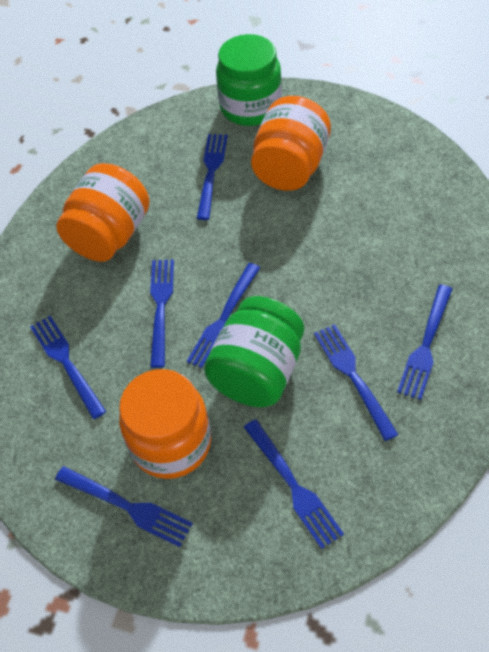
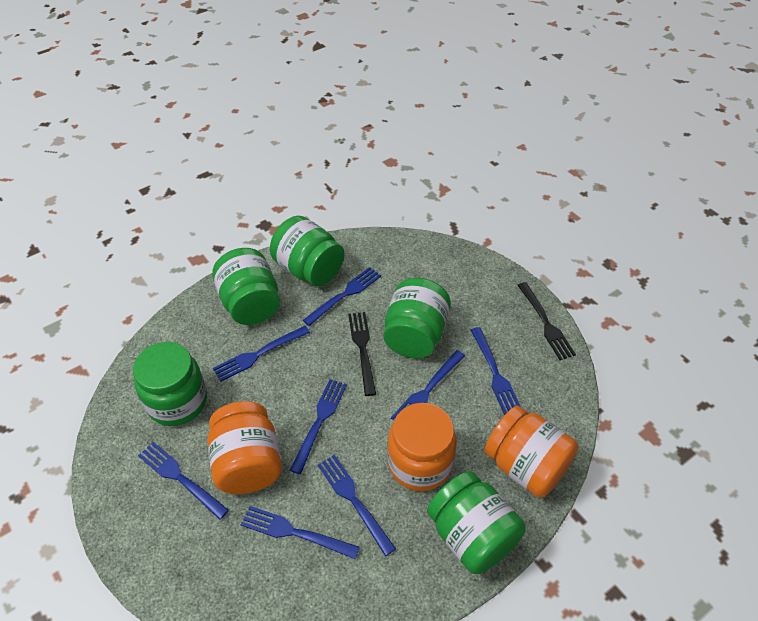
black fork: 0 -> 2
green jar: 2 -> 5

